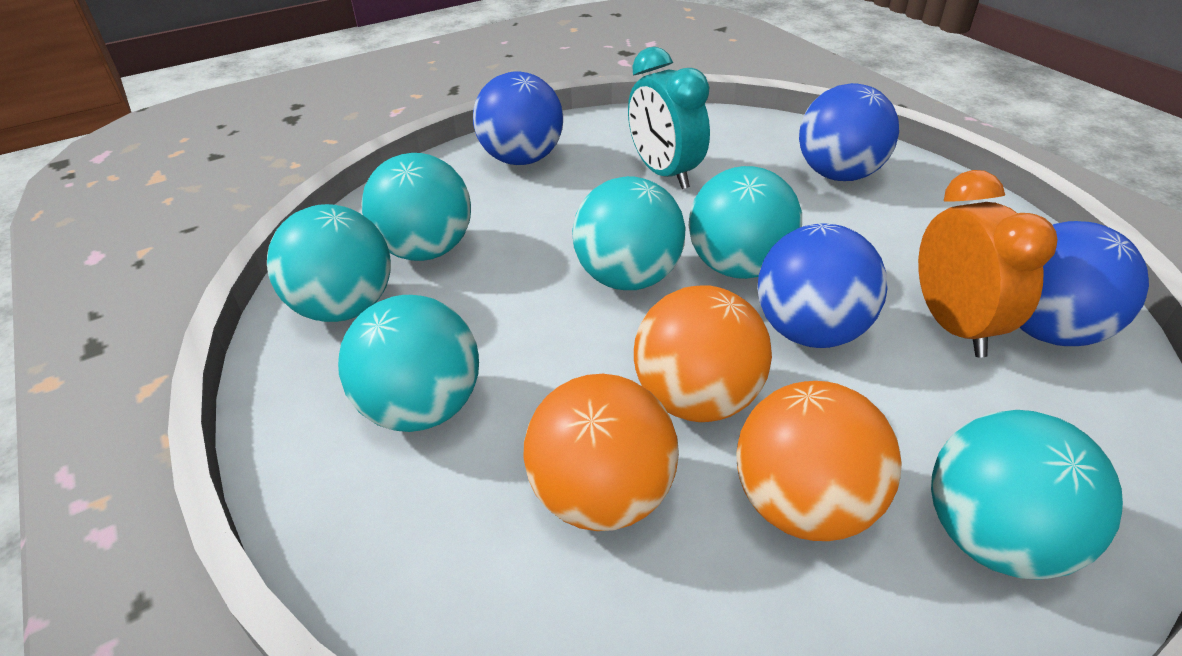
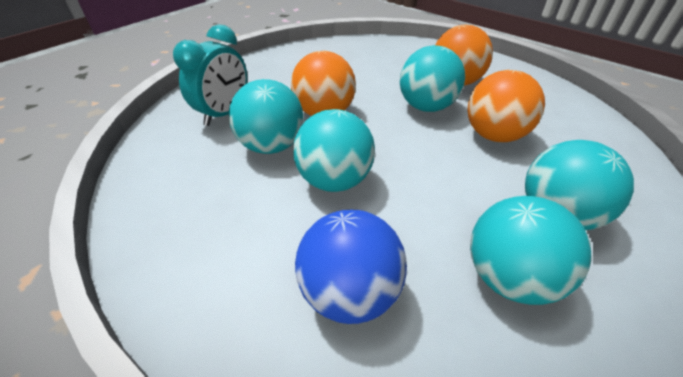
blue ball: 4 -> 1
orange clock: 1 -> 0
turquoise ball: 6 -> 5

